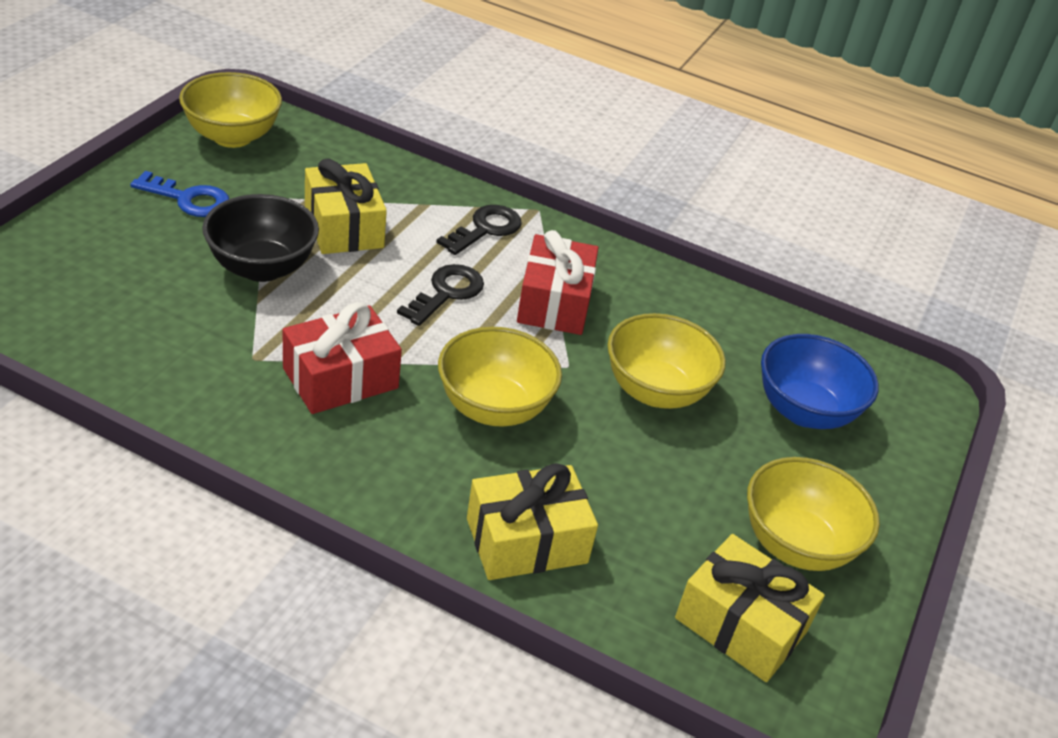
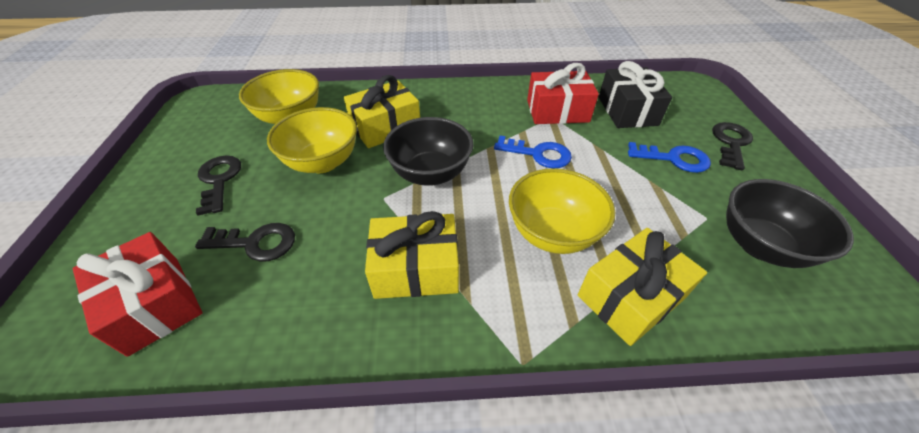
black bowl: 1 -> 2
black gift: 0 -> 1
black key: 2 -> 3
blue bowl: 1 -> 0
blue key: 1 -> 2
yellow bowl: 4 -> 3

